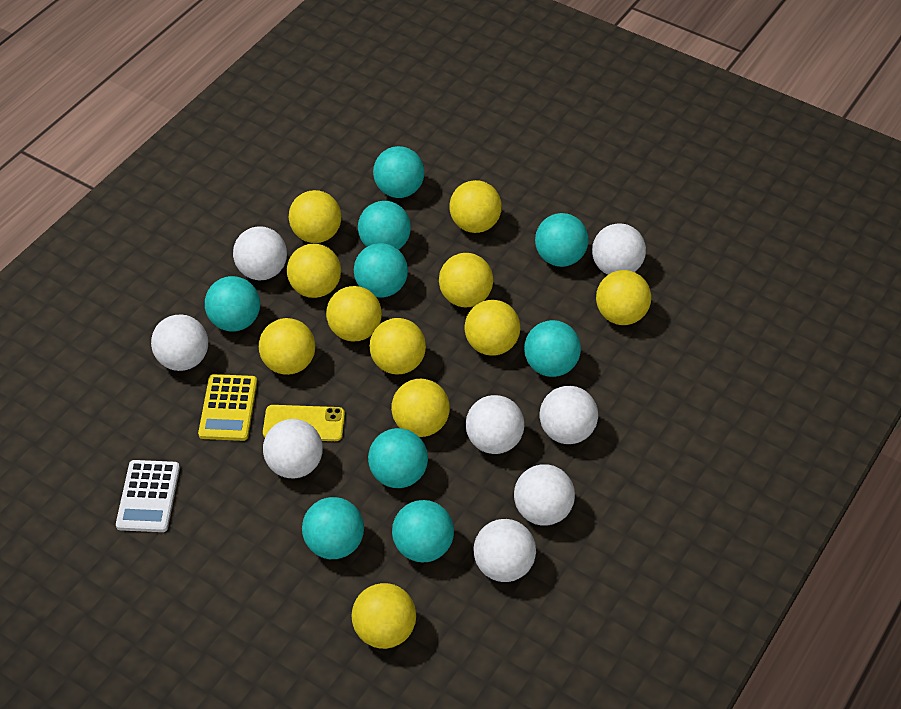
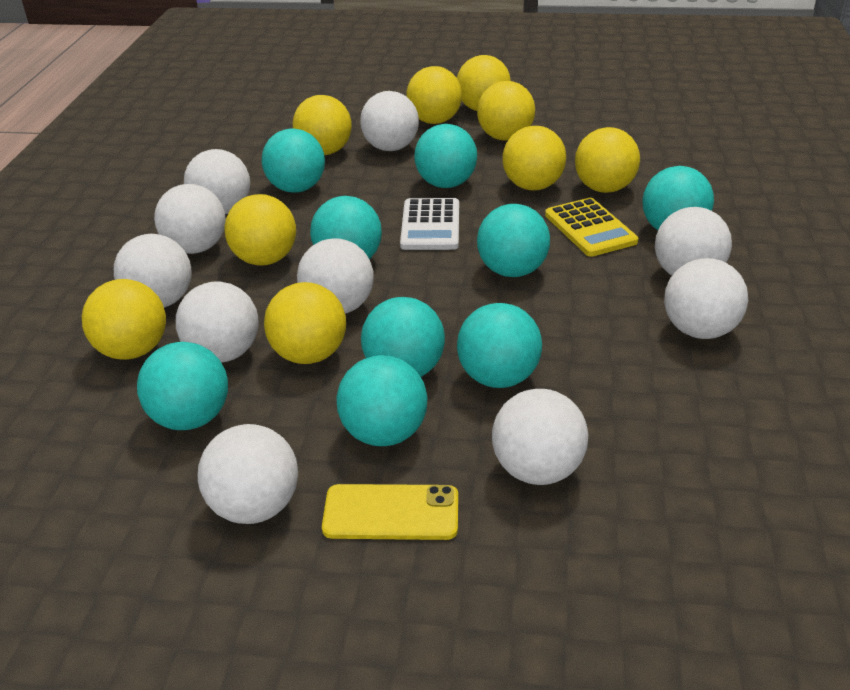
white ball: 8 -> 10
yellow ball: 11 -> 9

